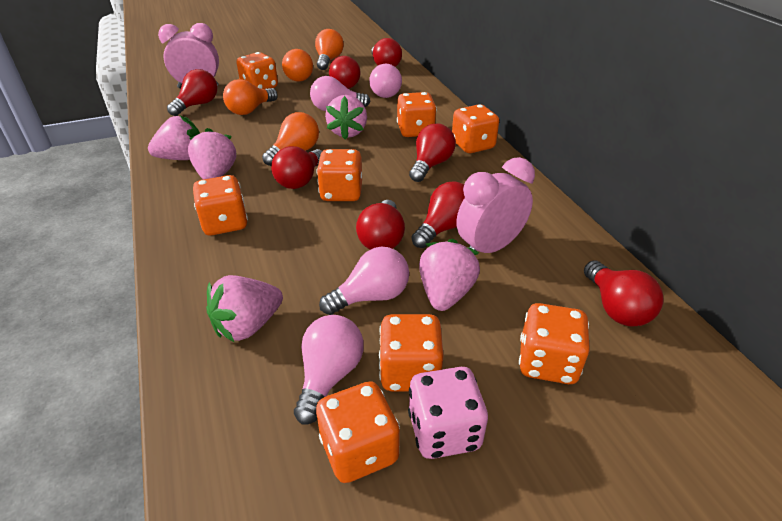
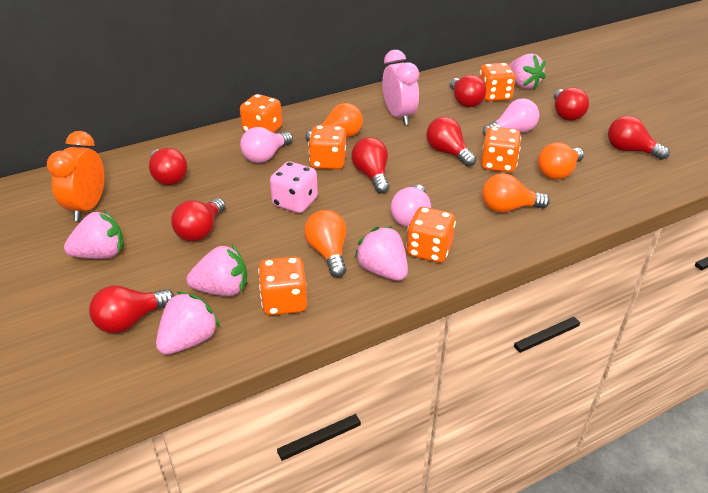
orange clock: 0 -> 1
orange dice: 8 -> 6
pink clock: 2 -> 1
pink light bulb: 4 -> 3

